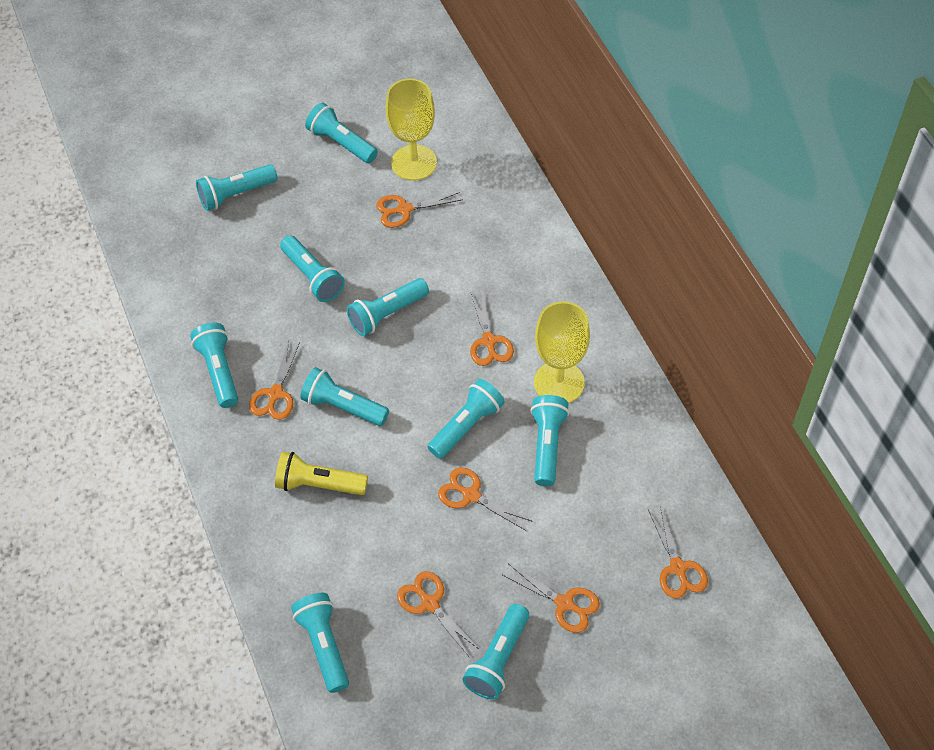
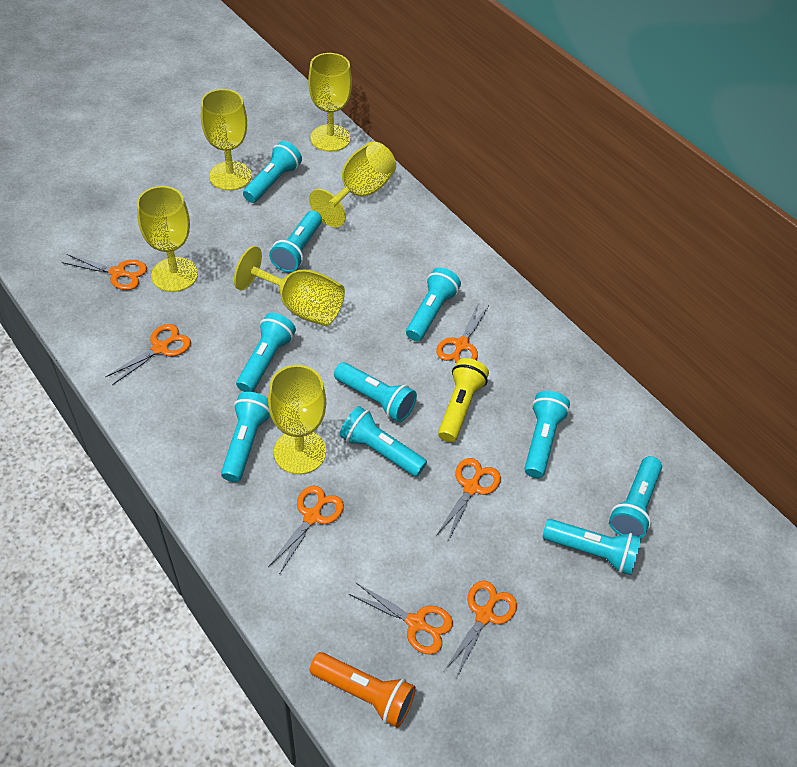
orange flashlight: 0 -> 1
yellow goblet: 2 -> 6

